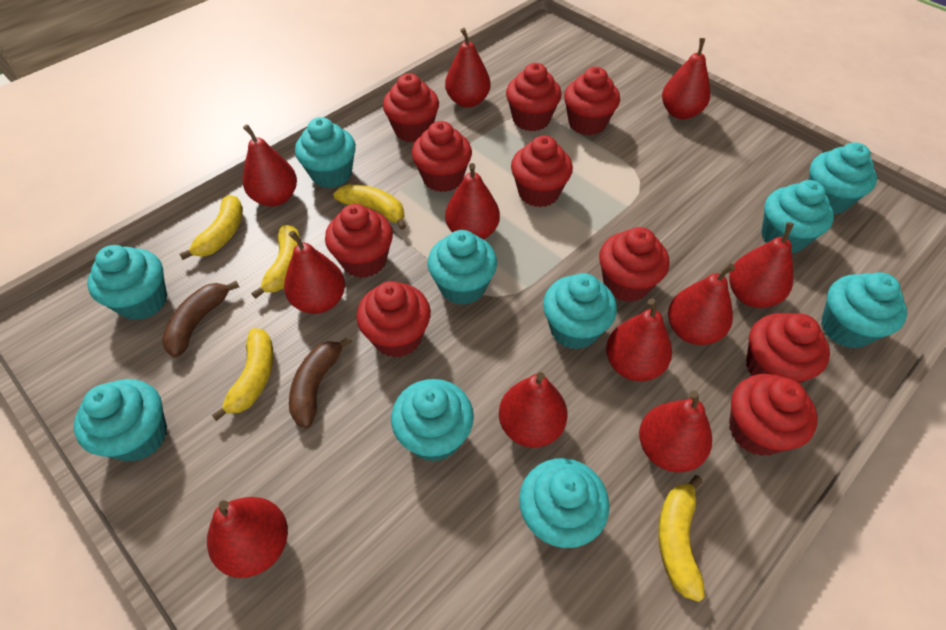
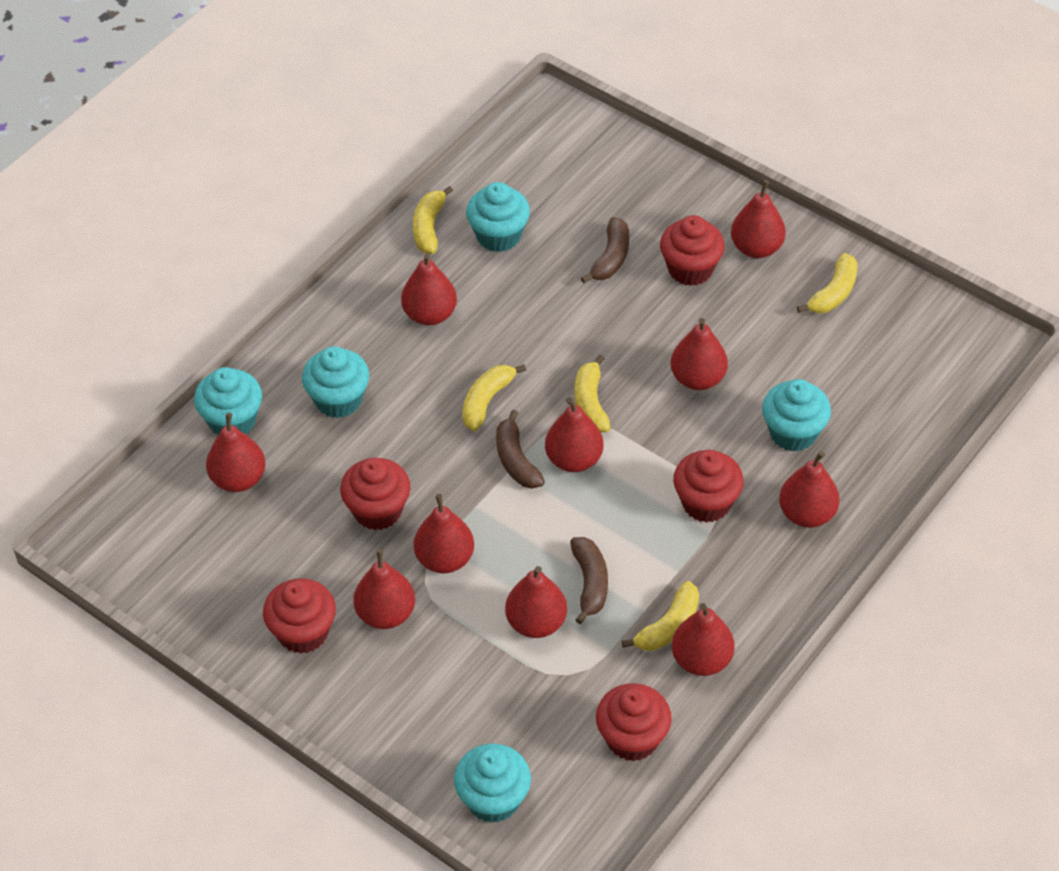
brown banana: 2 -> 3
red cupcake: 10 -> 5
red pear: 11 -> 10
turquoise cupcake: 10 -> 5

